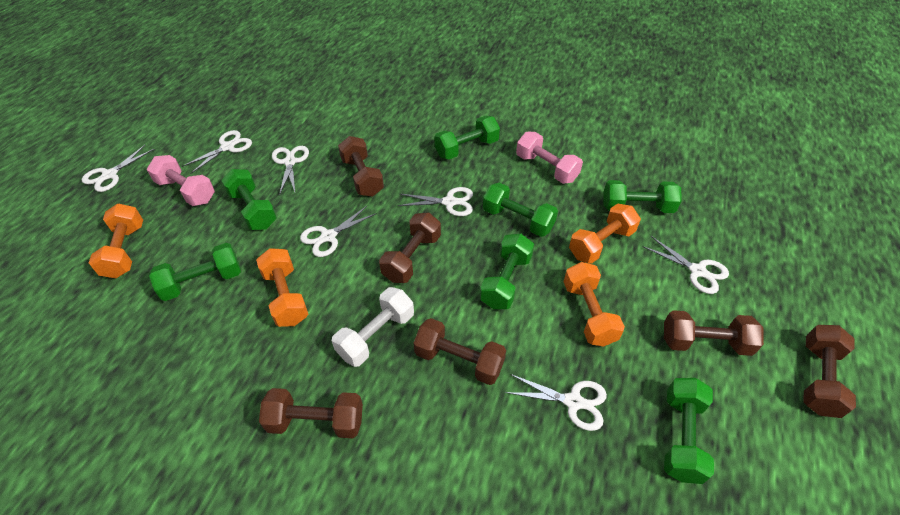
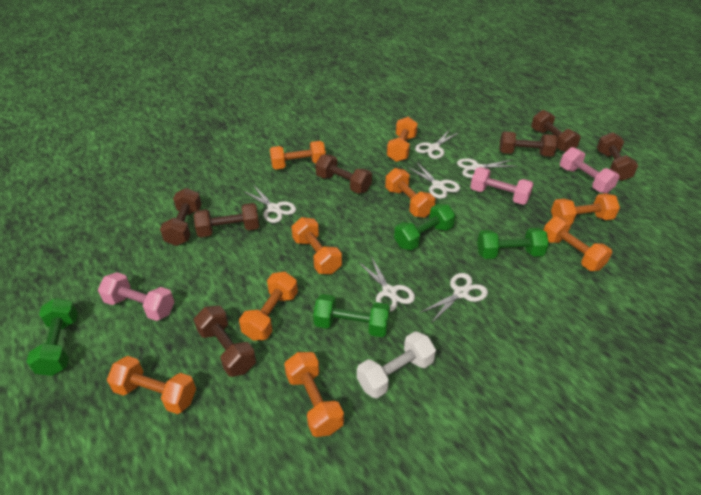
brown dumbbell: 6 -> 7
green dumbbell: 7 -> 4
orange dumbbell: 4 -> 9
pink dumbbell: 2 -> 3
white scissors: 7 -> 6

